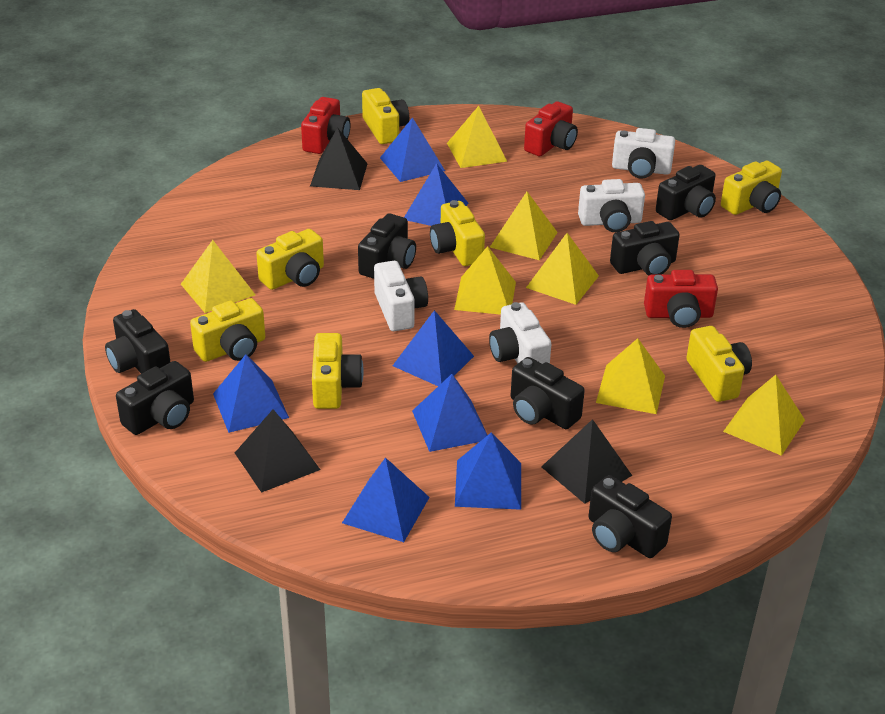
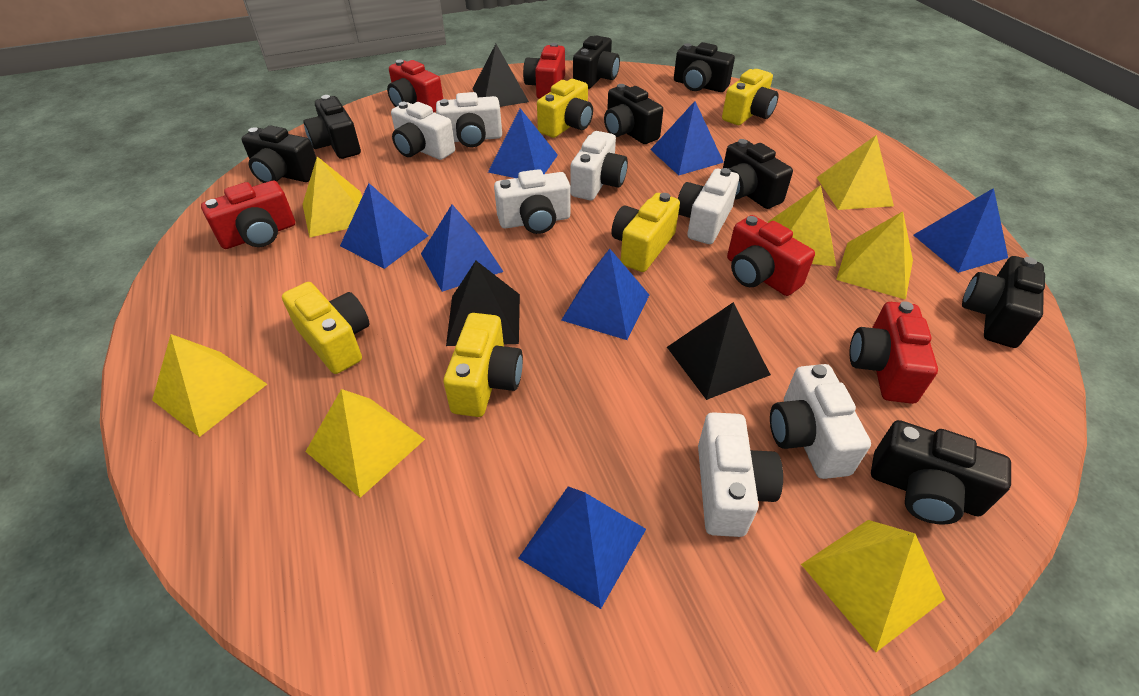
black camera: 7 -> 8
red camera: 3 -> 5
white camera: 4 -> 7
yellow camera: 7 -> 5

